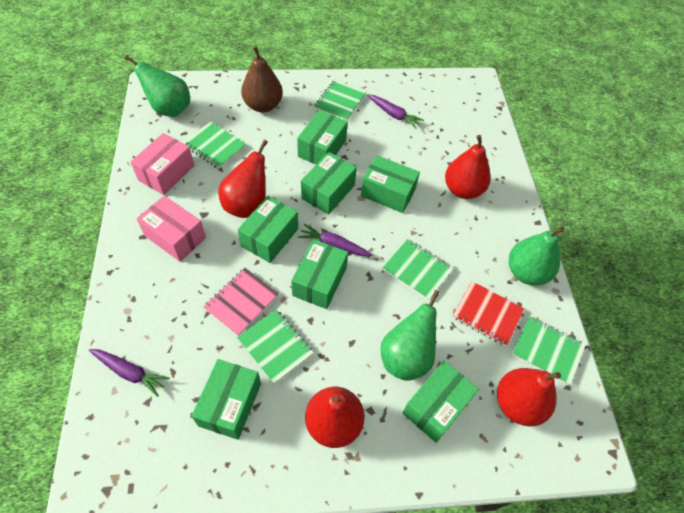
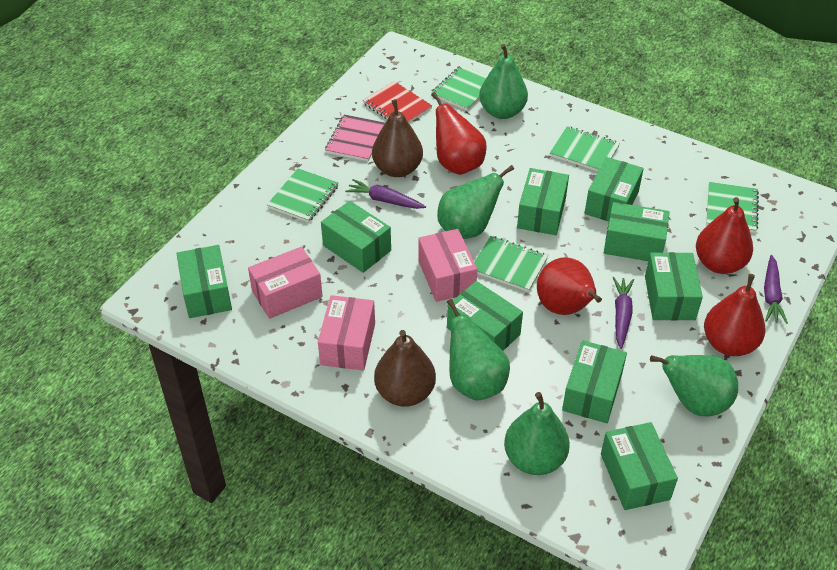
brown pear: 1 -> 2
green box: 7 -> 9
green pear: 3 -> 5
pink box: 2 -> 3

